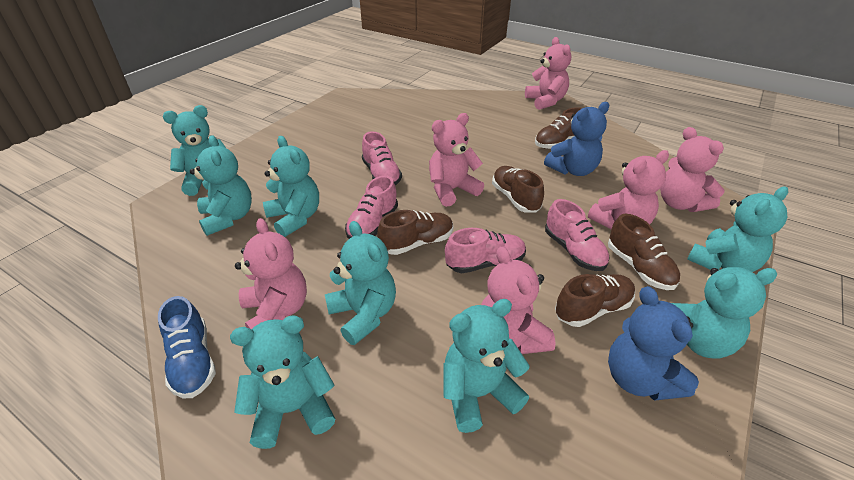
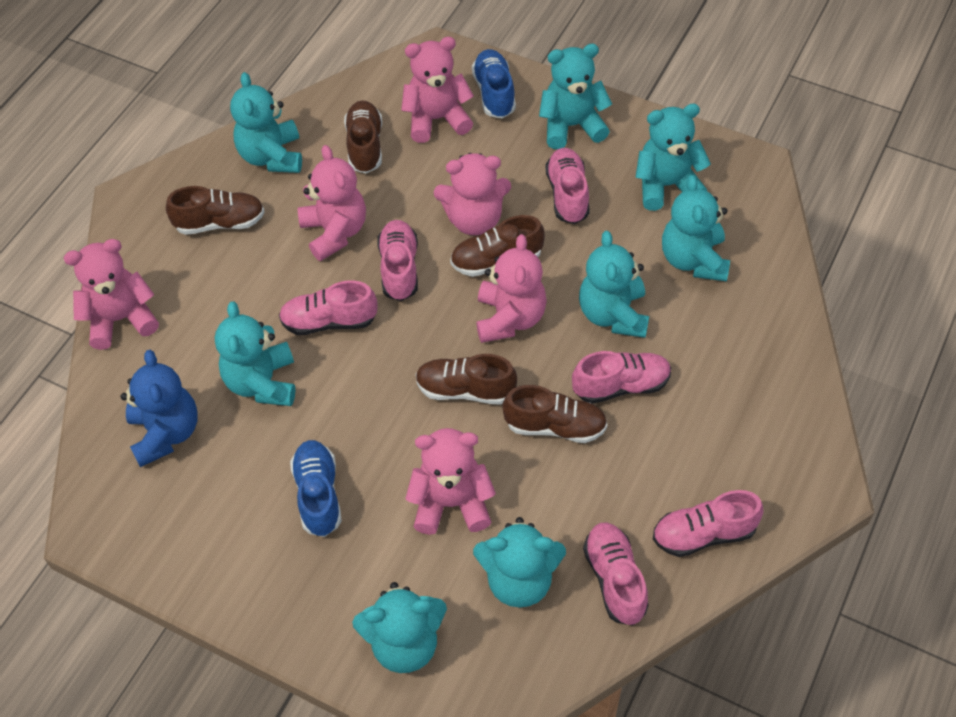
blue shoe: 1 -> 2
blue teddy bear: 2 -> 1
pink shoe: 4 -> 6

